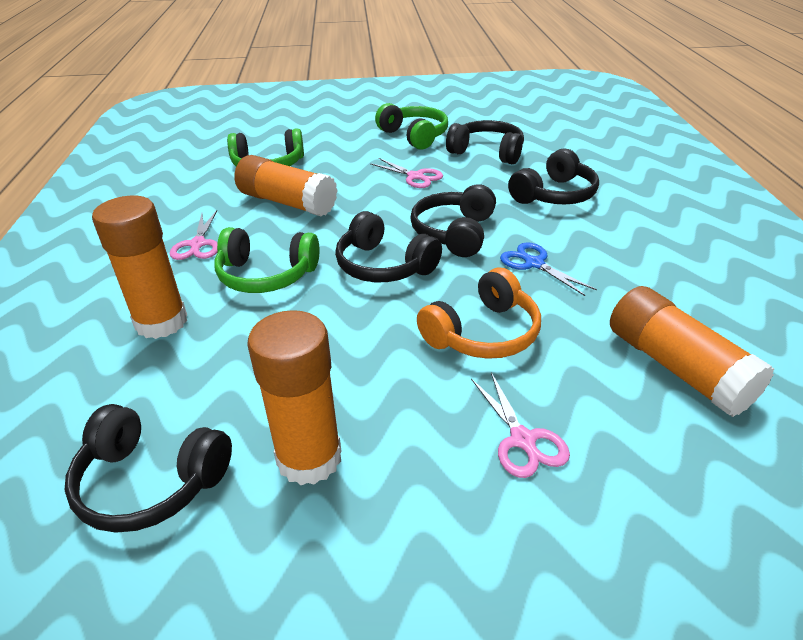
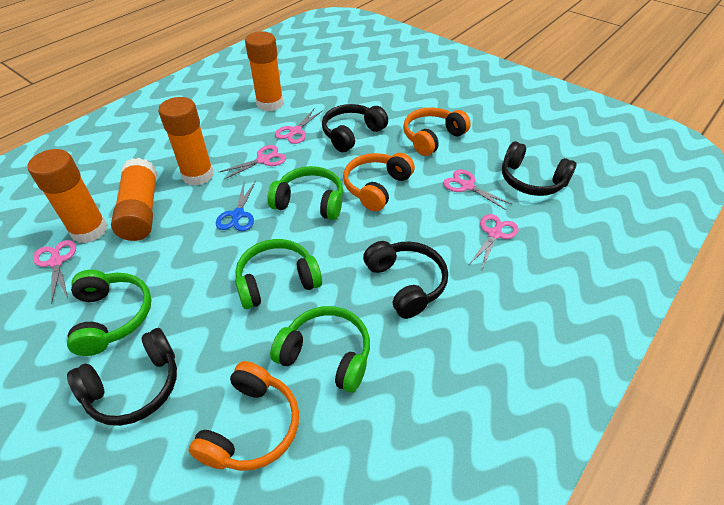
black headphones: 5 -> 4
green headphones: 3 -> 4
orange headphones: 1 -> 3
pink scissors: 3 -> 5

